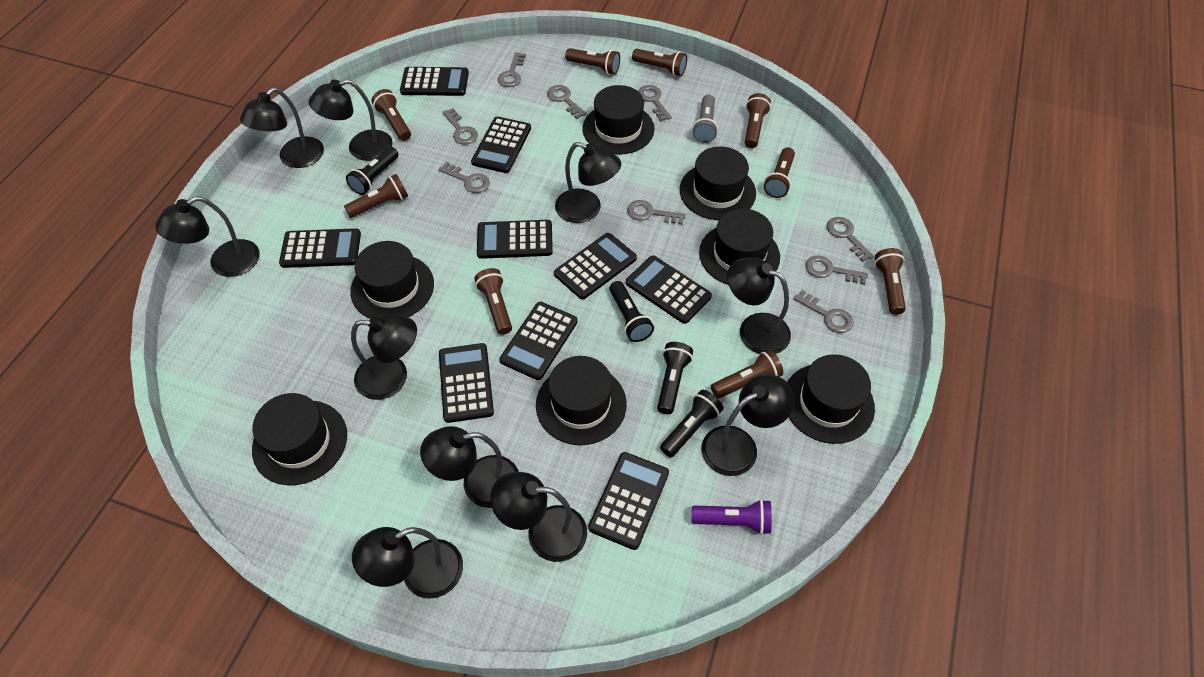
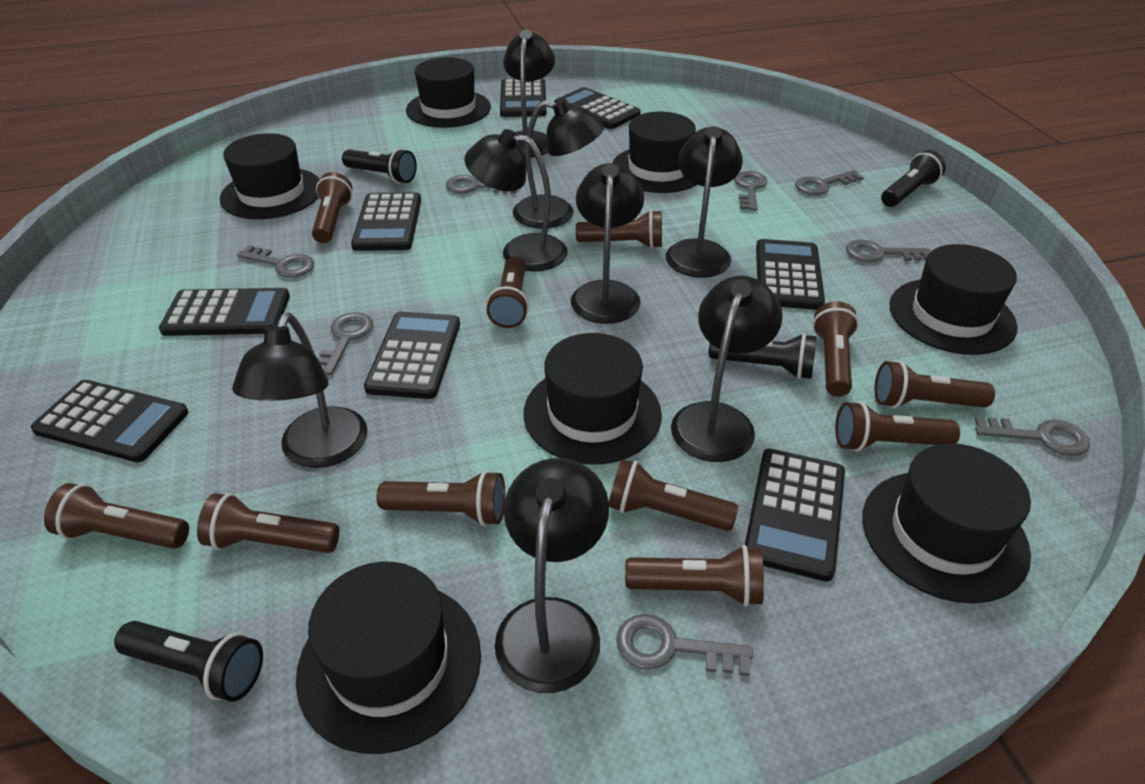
black calculator: 9 -> 8
black lamp: 10 -> 8
brown flashlight: 9 -> 11
grey flashlight: 1 -> 0
grey key: 9 -> 8
purple flashlight: 1 -> 0

